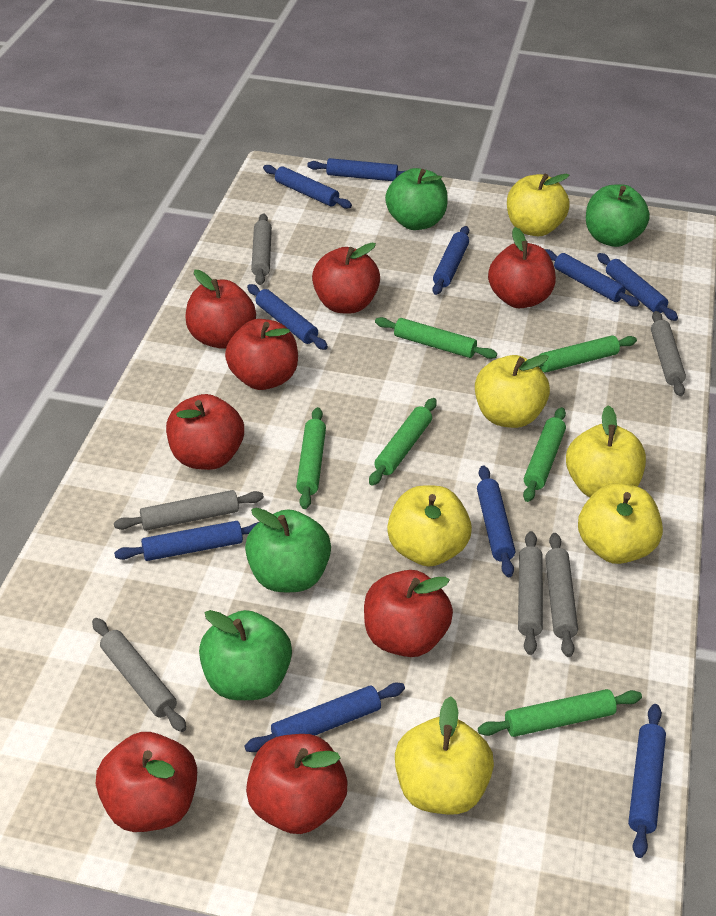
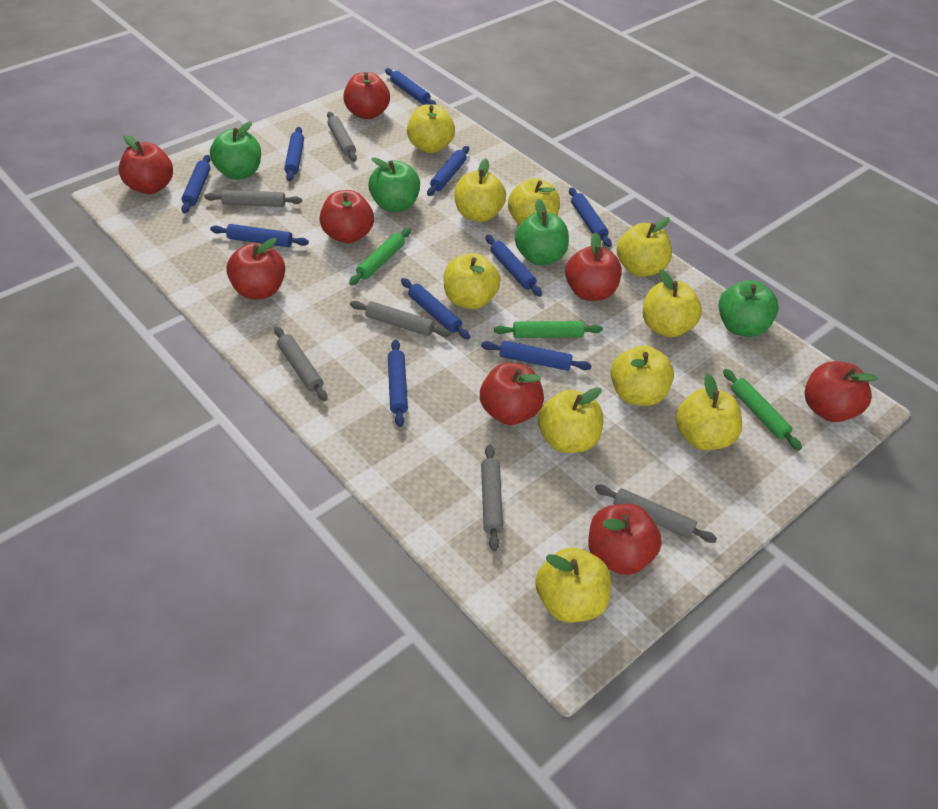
green rolling pin: 6 -> 3
yellow apple: 6 -> 10

